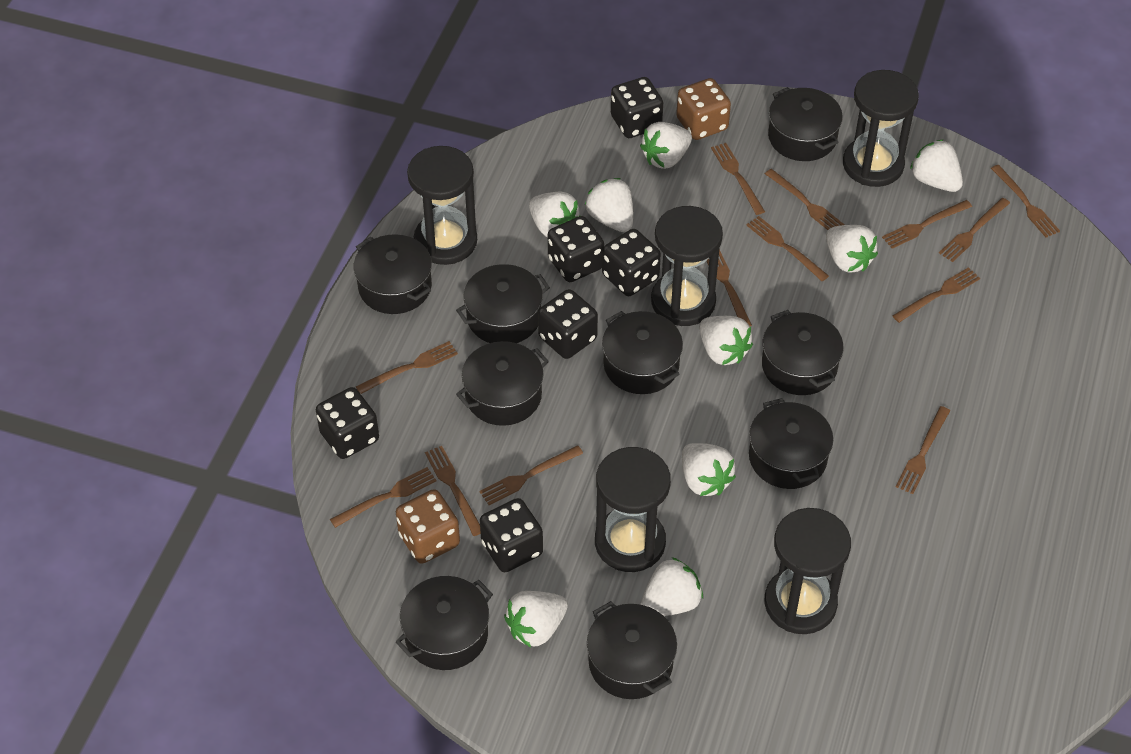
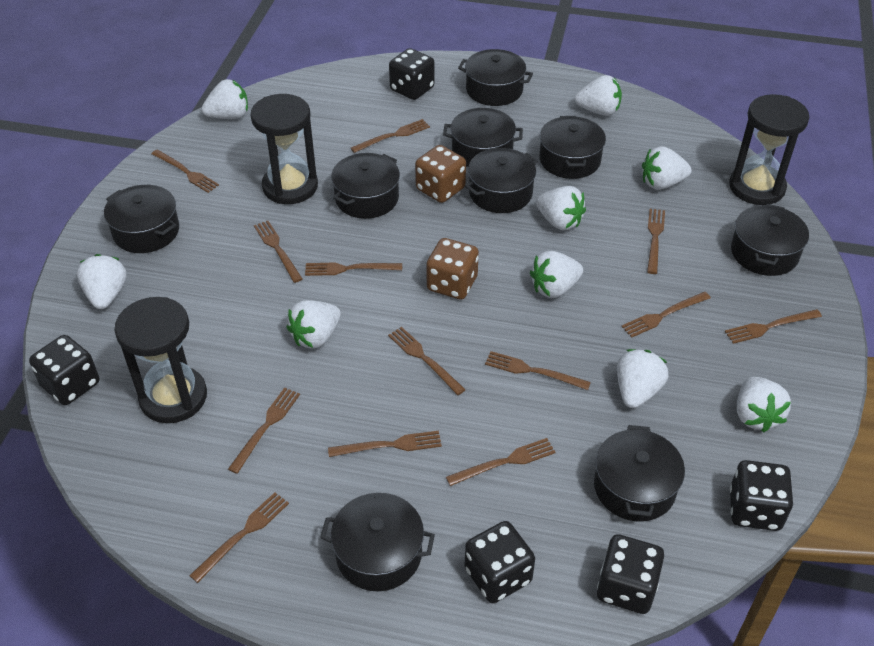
black dice: 6 -> 5
black hourglass: 5 -> 3

